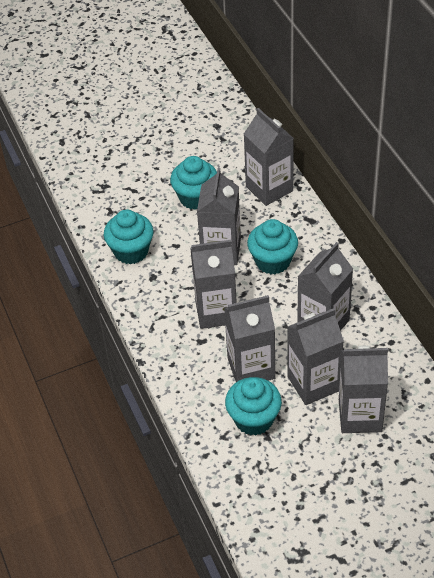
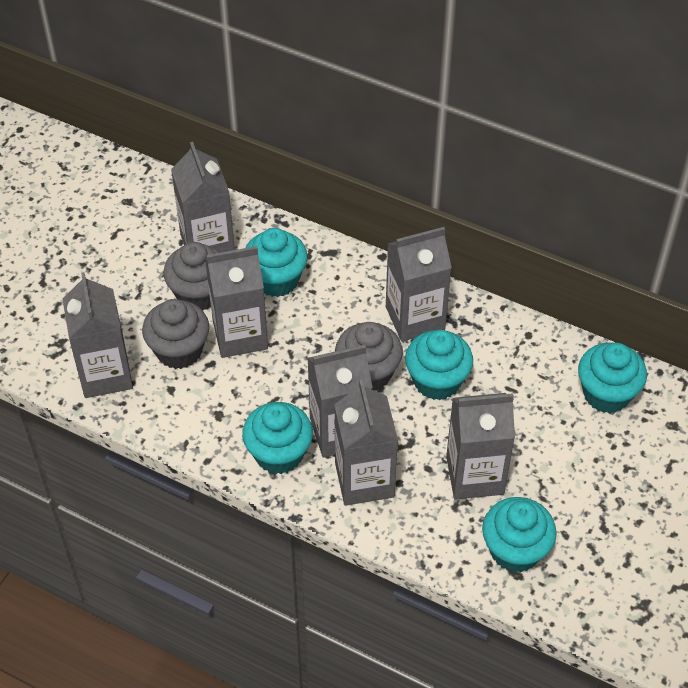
grey cupcake: 0 -> 3
turquoise cupcake: 4 -> 5

